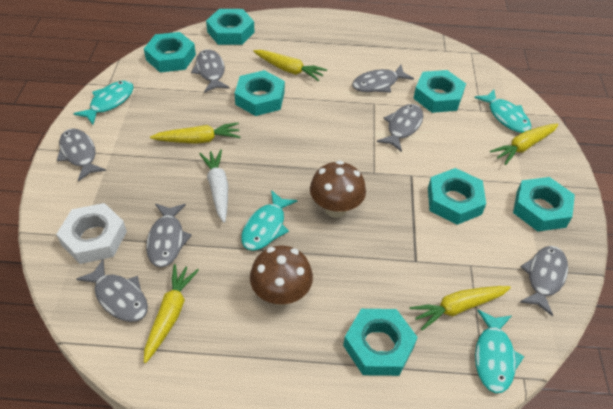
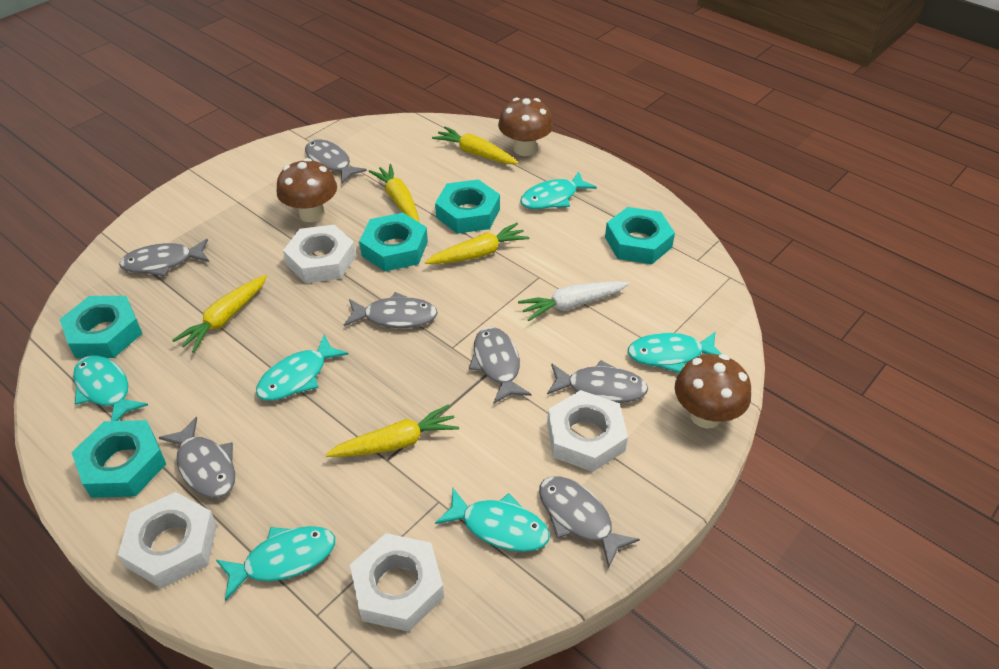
brown mushroom: 2 -> 3
turquoise fish: 4 -> 6
turquoise nut: 7 -> 5
white nut: 1 -> 4

